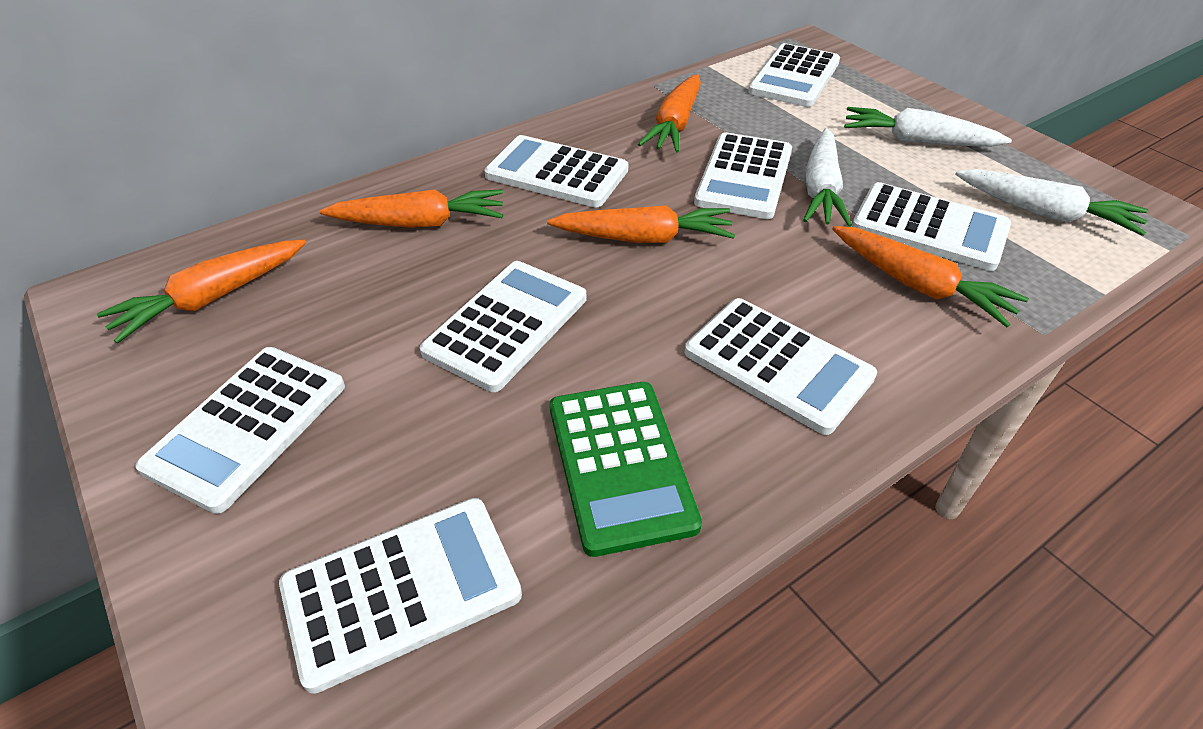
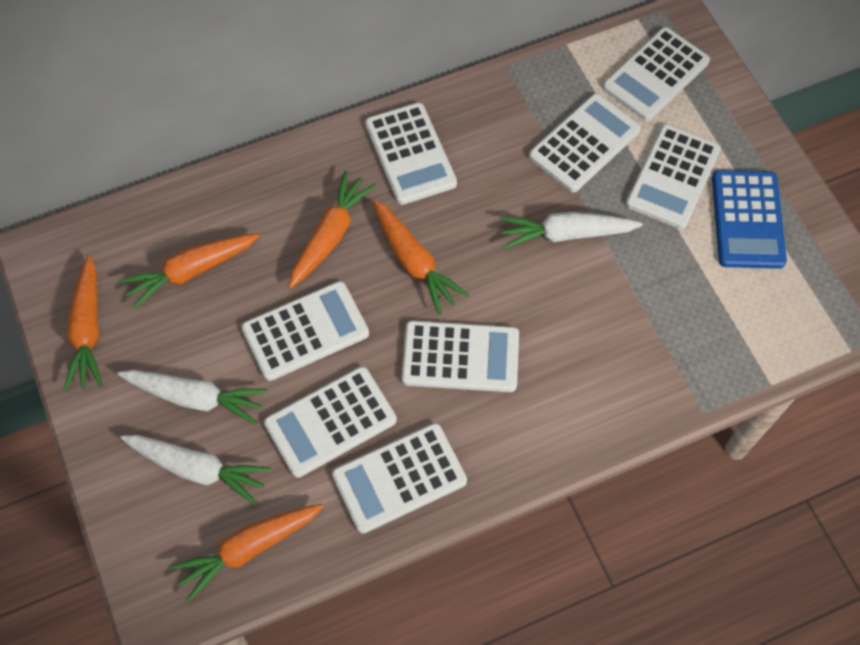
blue calculator: 0 -> 1
green calculator: 1 -> 0

